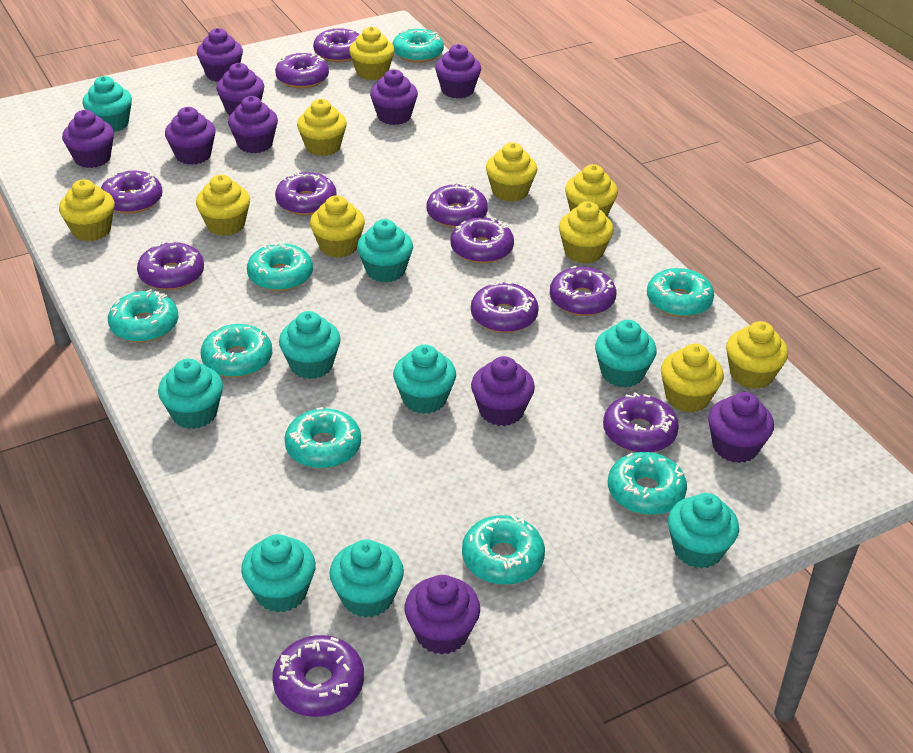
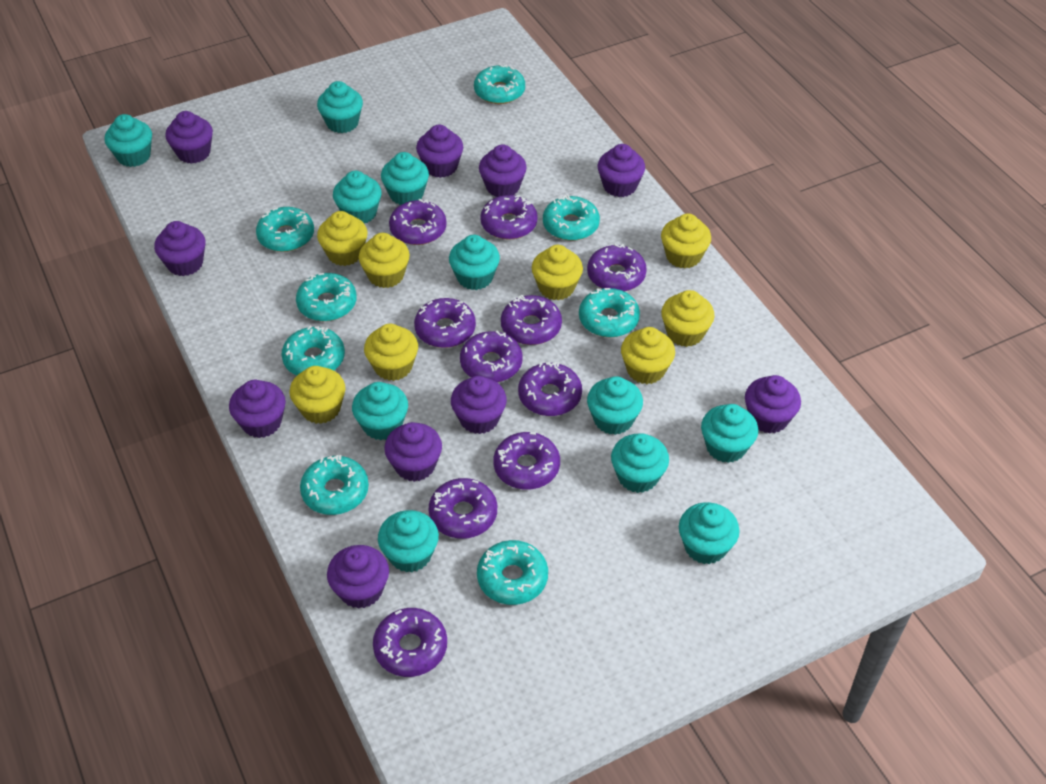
purple donut: 11 -> 10
turquoise cupcake: 9 -> 11
yellow cupcake: 10 -> 8

